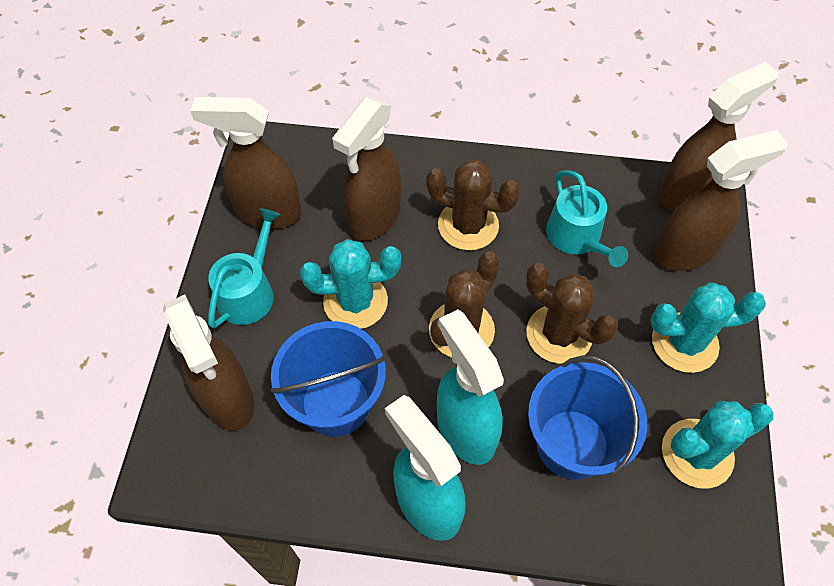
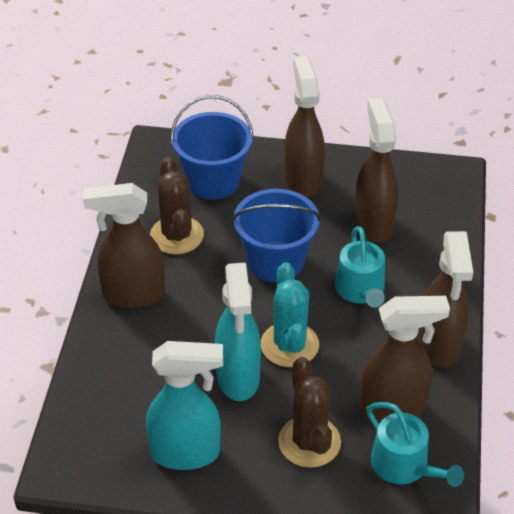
brown cactus: 3 -> 2
turquoise cactus: 3 -> 1

